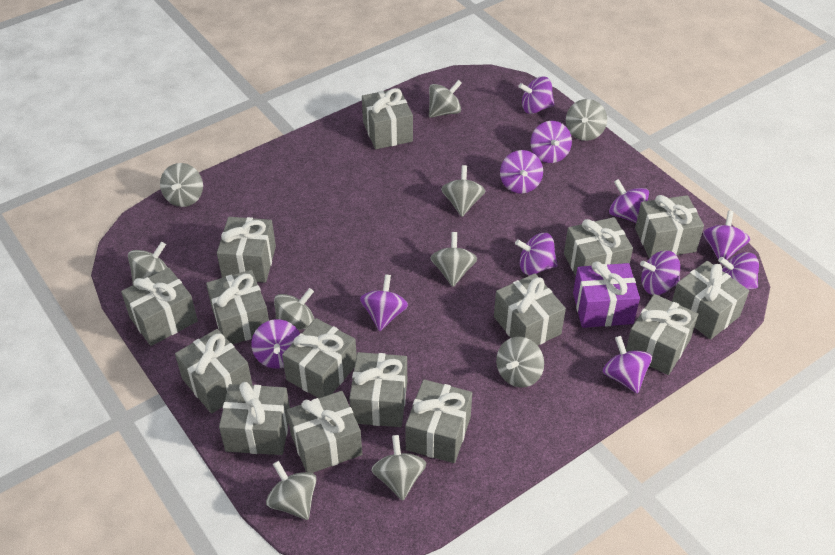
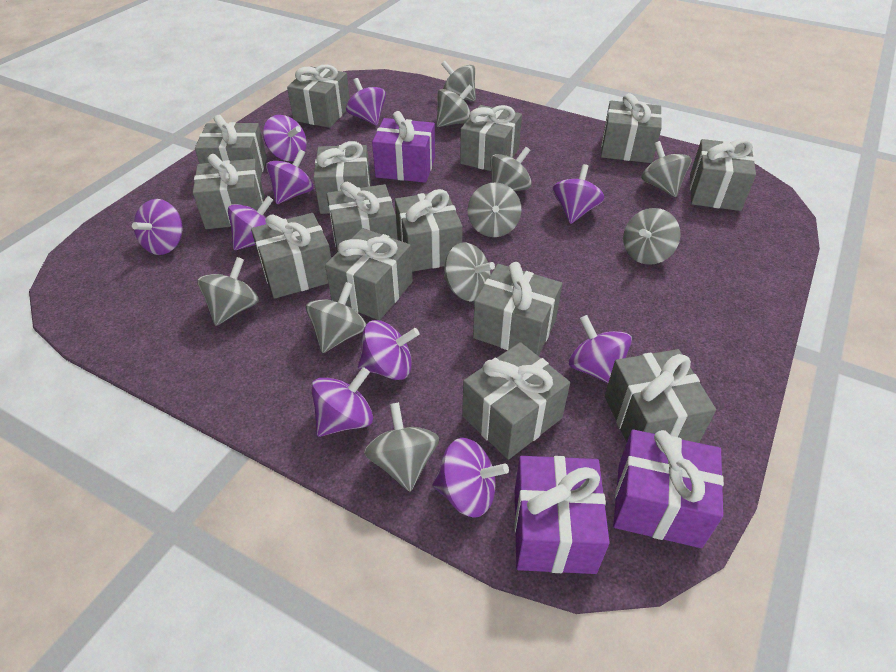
grey gift: 15 -> 14
purple gift: 1 -> 3
purple spinning top: 11 -> 10

